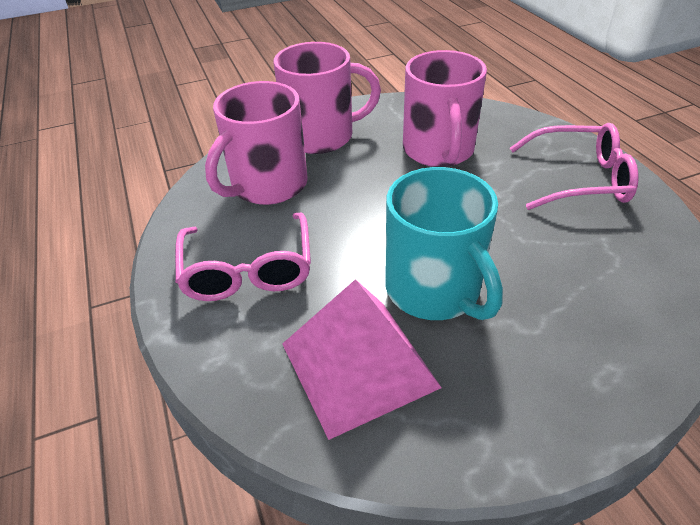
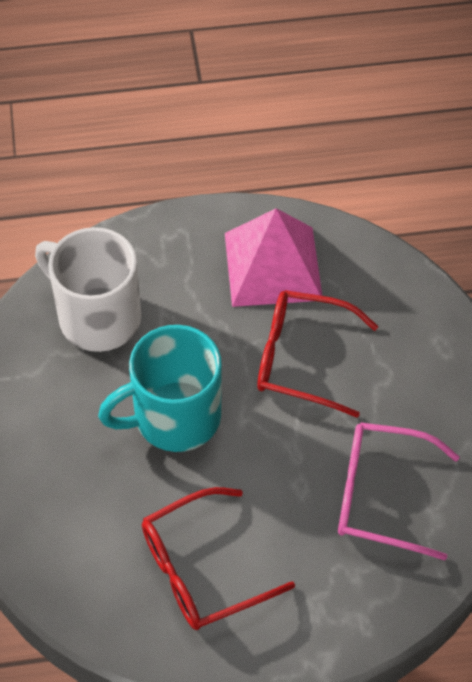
pink glasses: 2 -> 1
pink mug: 3 -> 0
red glasses: 0 -> 2
white mug: 0 -> 1

